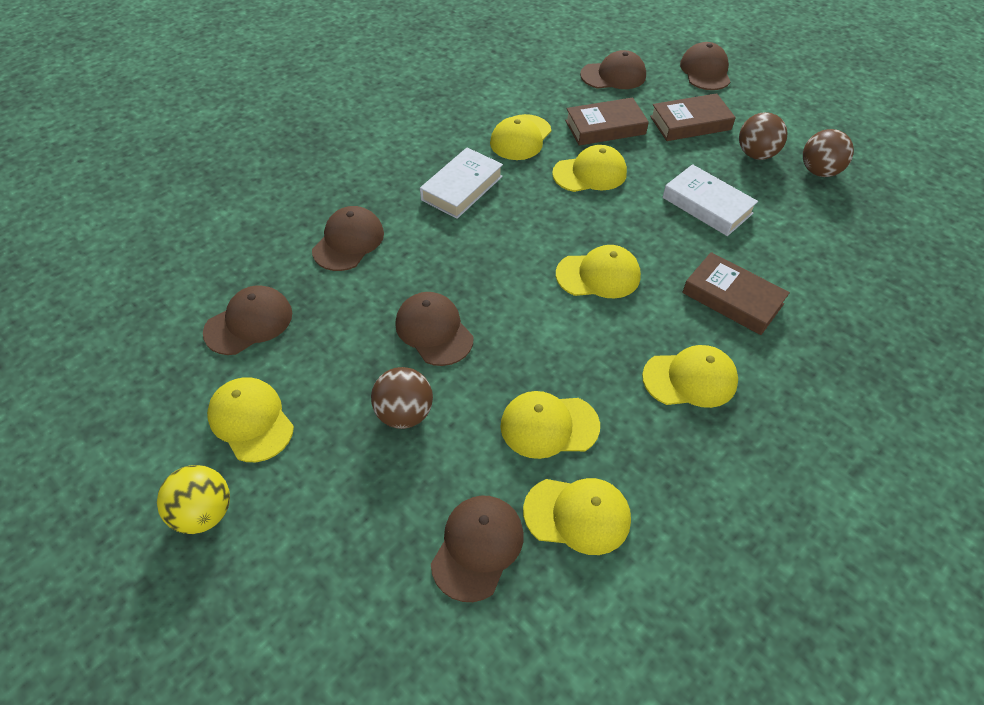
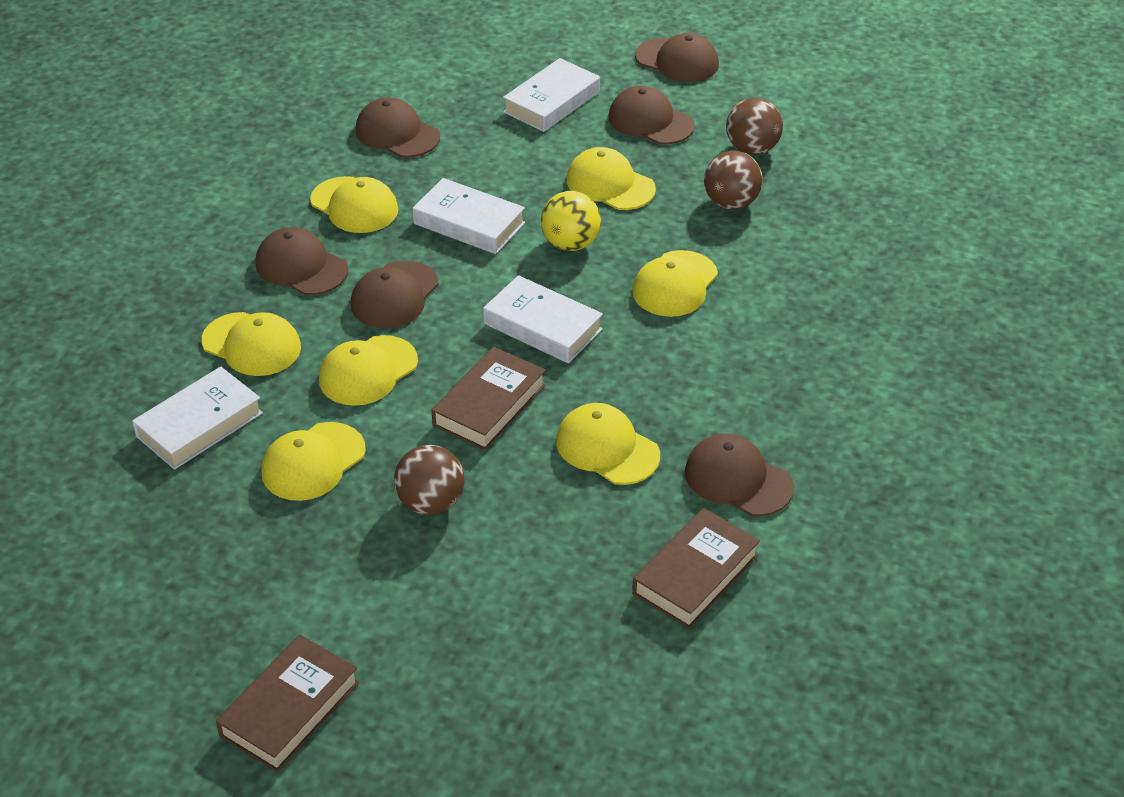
white book: 2 -> 4

